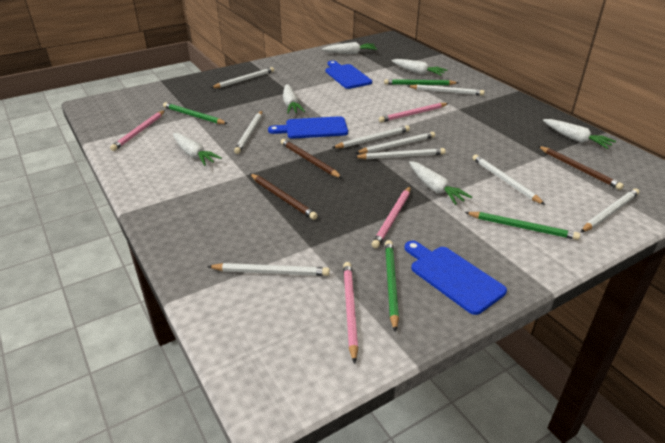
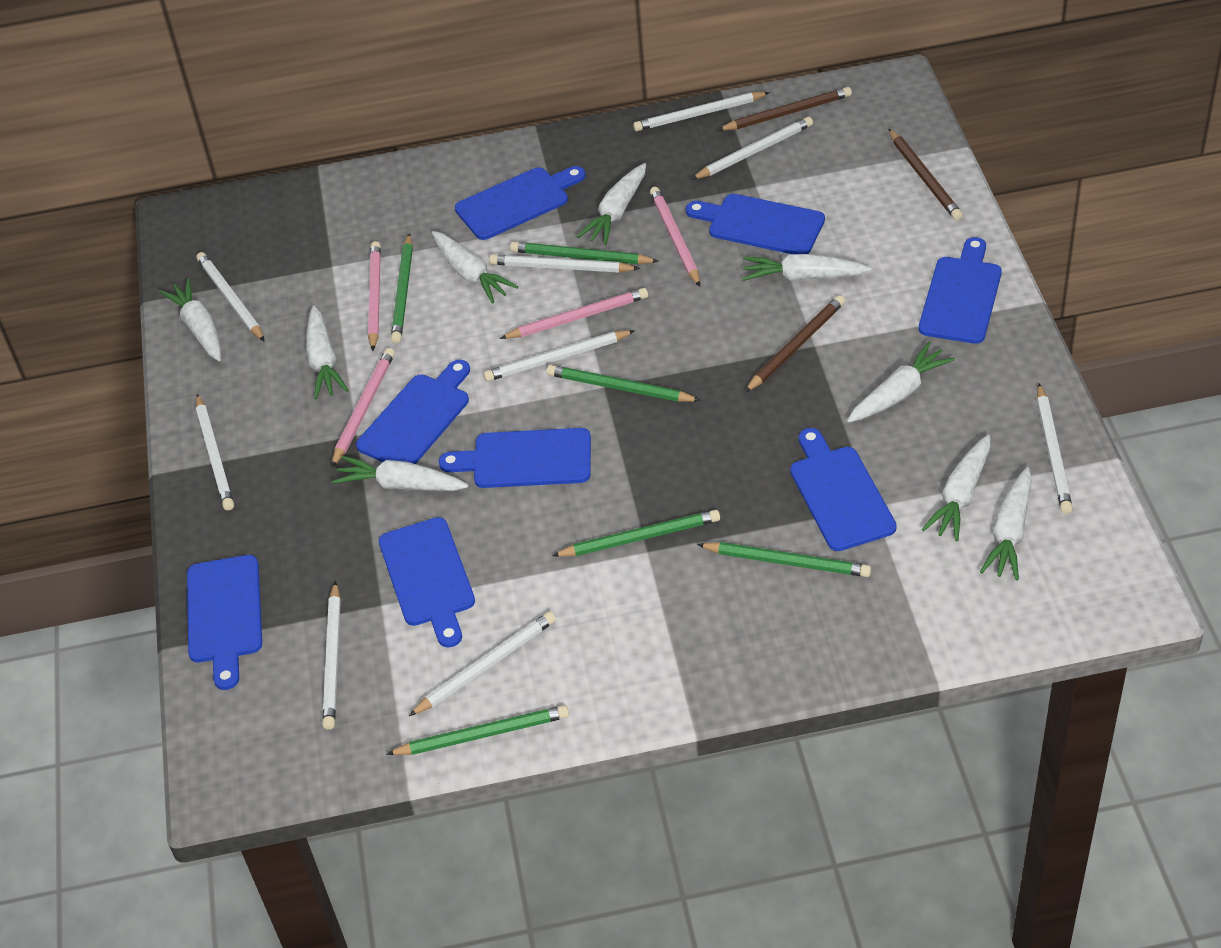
blue cutting board: 3 -> 8
green pencil: 4 -> 6
white carrot: 6 -> 9

